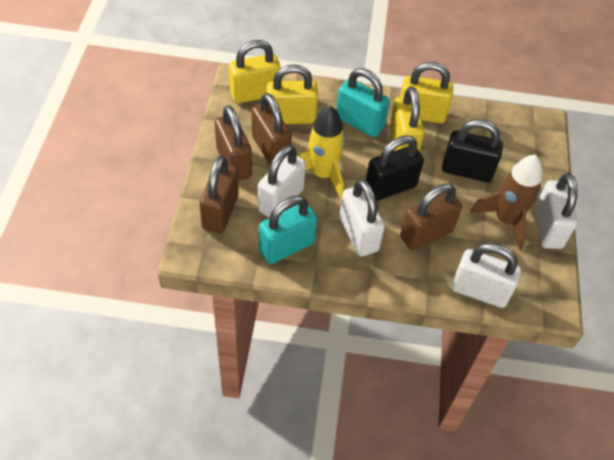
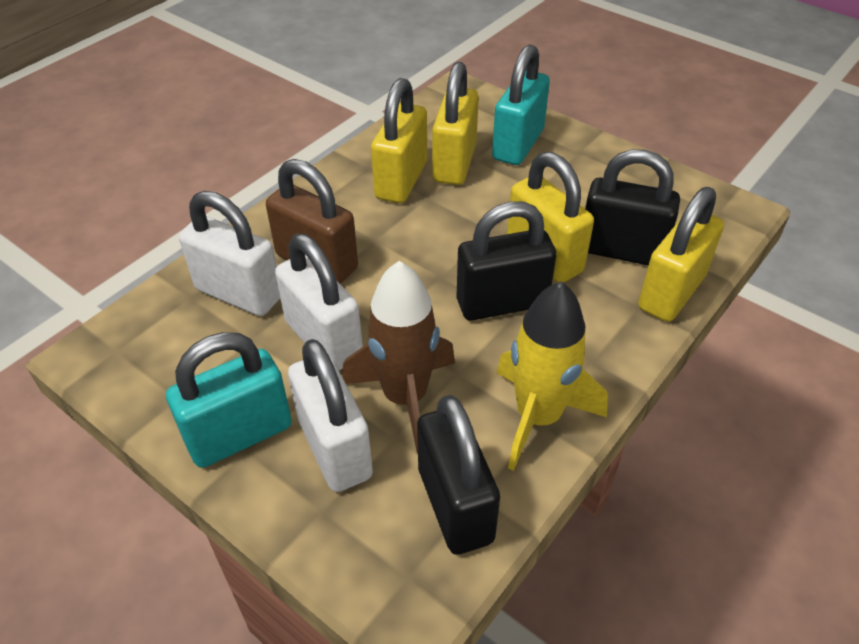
black padlock: 2 -> 3
brown padlock: 4 -> 1
white padlock: 4 -> 3

